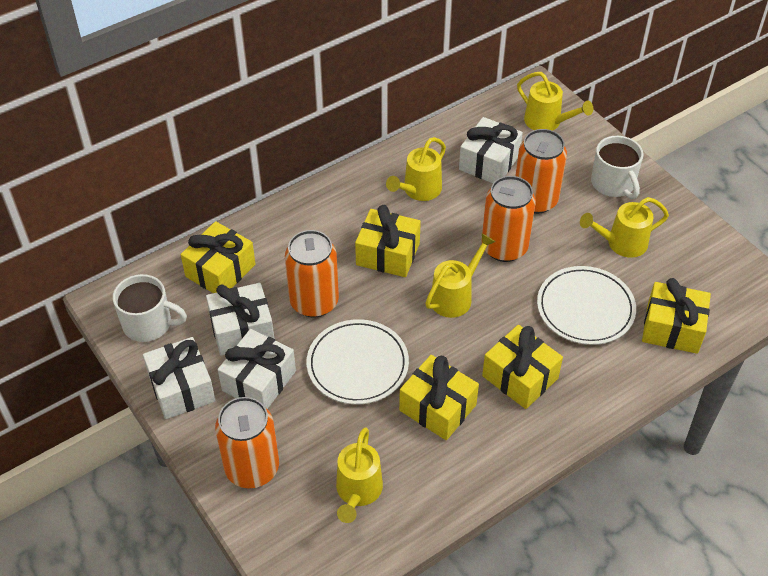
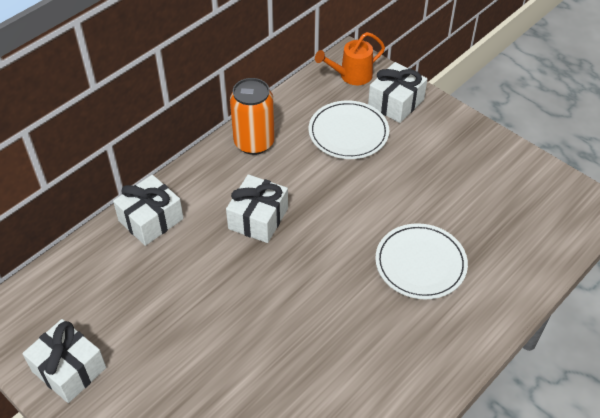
orange can: 4 -> 1
orange watering can: 0 -> 1
white mug: 2 -> 0
yellow gift: 5 -> 0
yellow watering can: 5 -> 0

